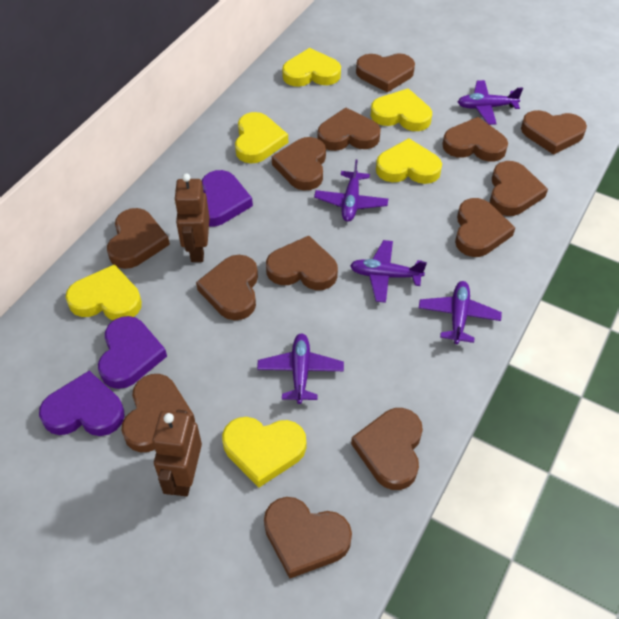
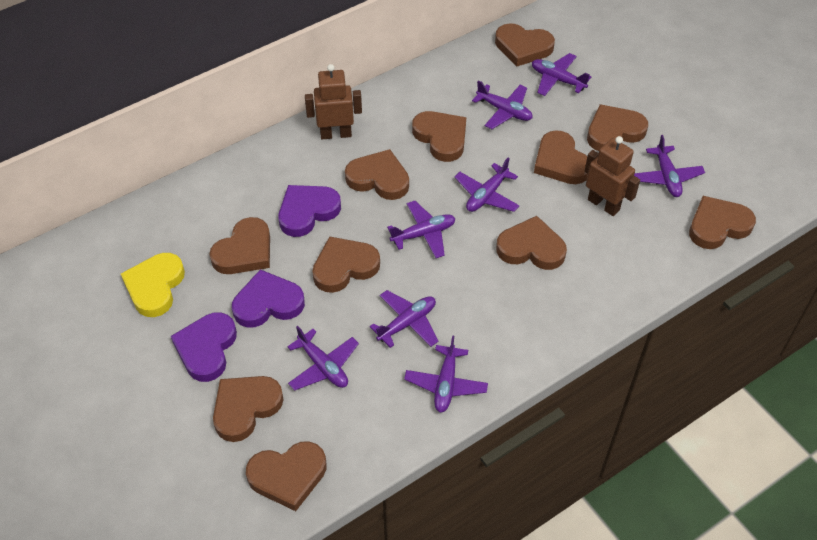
brown heart: 13 -> 11
purple plane: 5 -> 8
yellow heart: 6 -> 1

